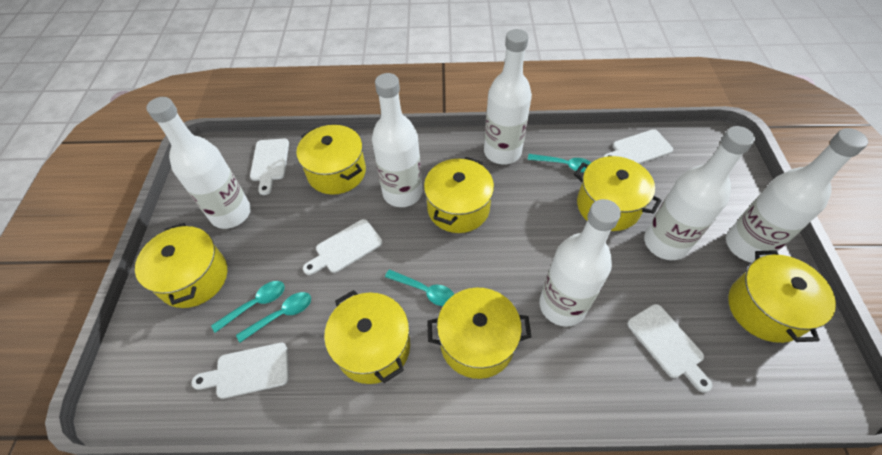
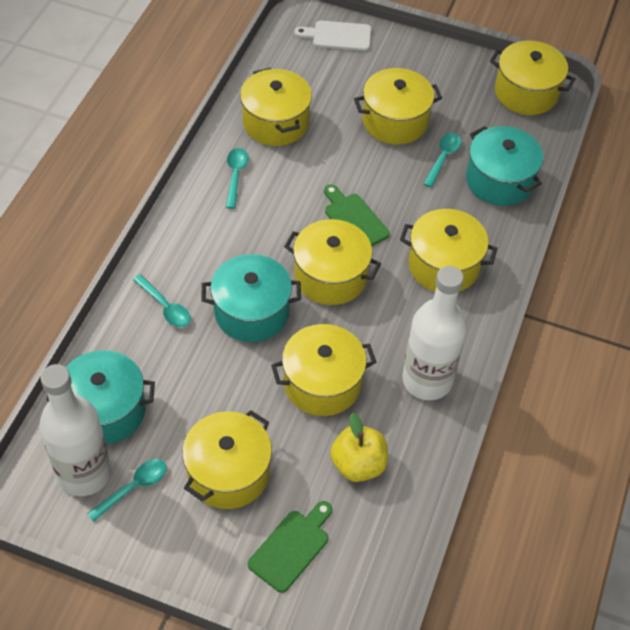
green cutting board: 0 -> 2
turquoise pot: 0 -> 3
white bottle: 6 -> 2
white cutting board: 5 -> 1
yellow apple: 0 -> 1

